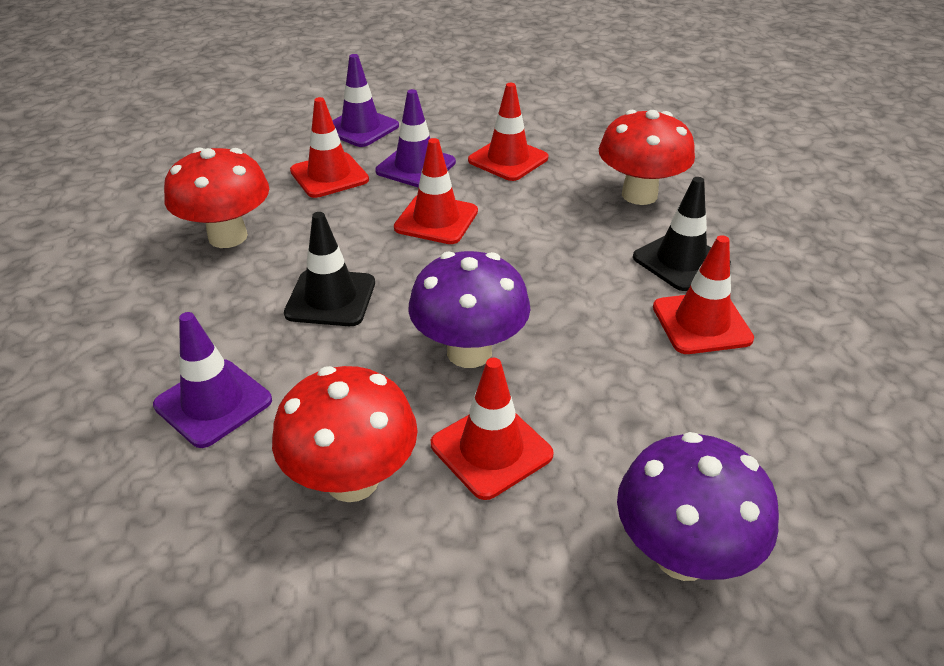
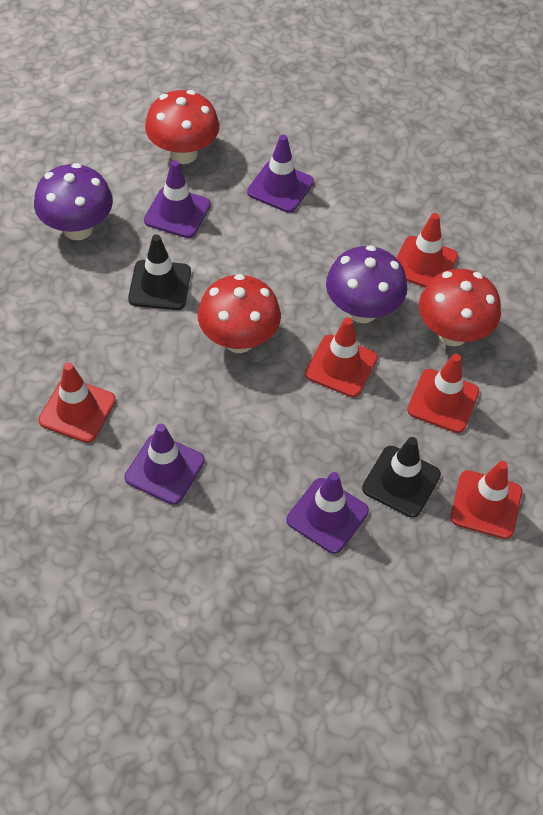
purple traffic cone: 3 -> 4

